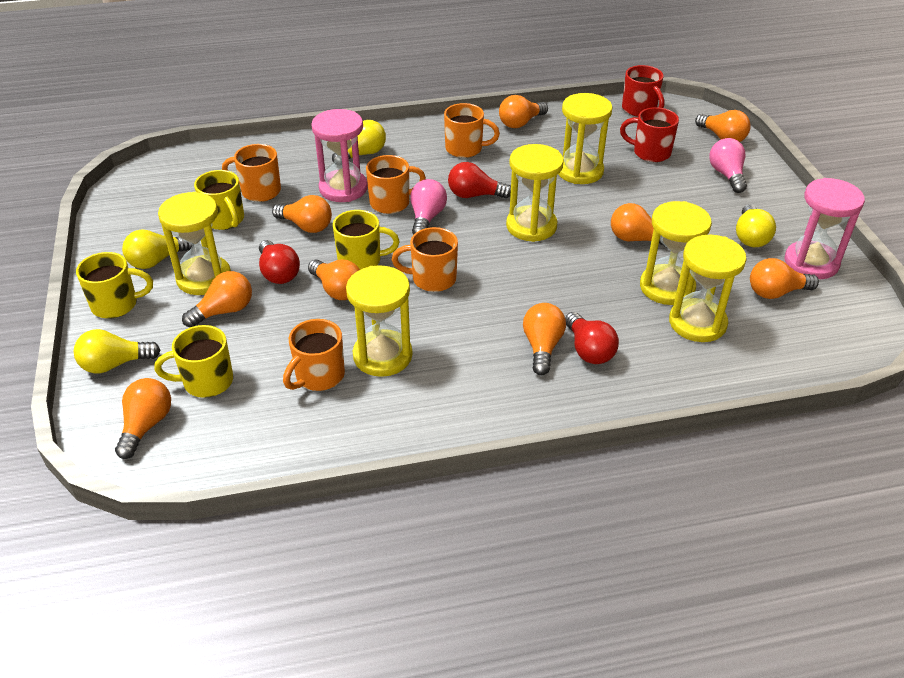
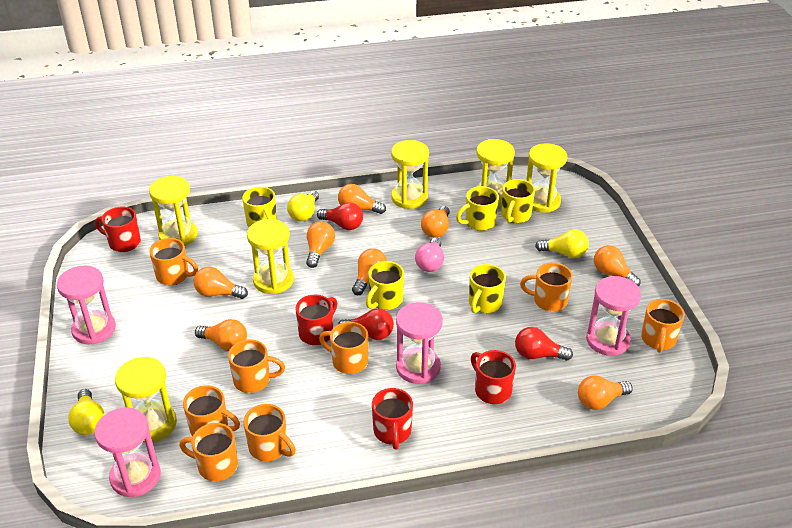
orange light bulb: 9 -> 8
orange mug: 5 -> 8
pink hourglass: 2 -> 4
pink light bulb: 2 -> 1
red mug: 2 -> 4
yellow light bulb: 4 -> 3
yellow mug: 4 -> 5

